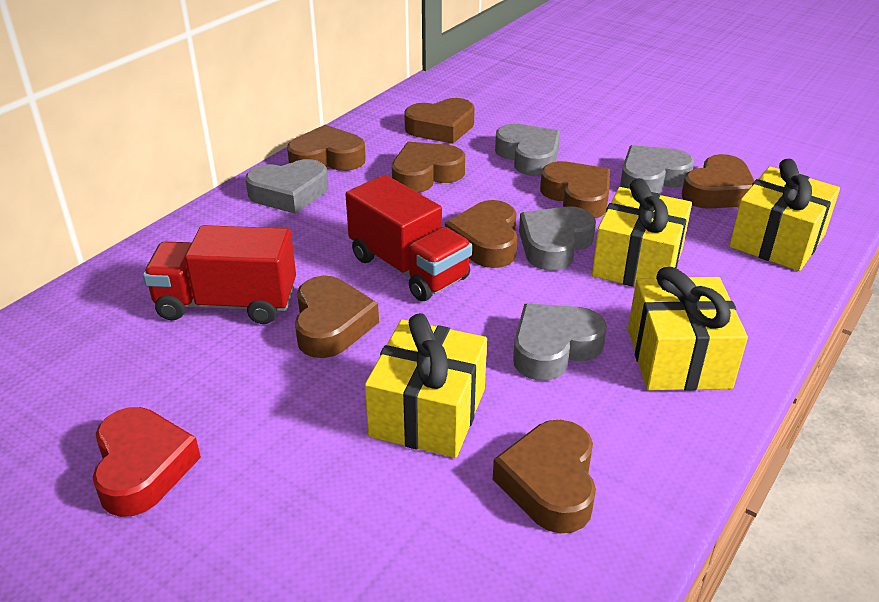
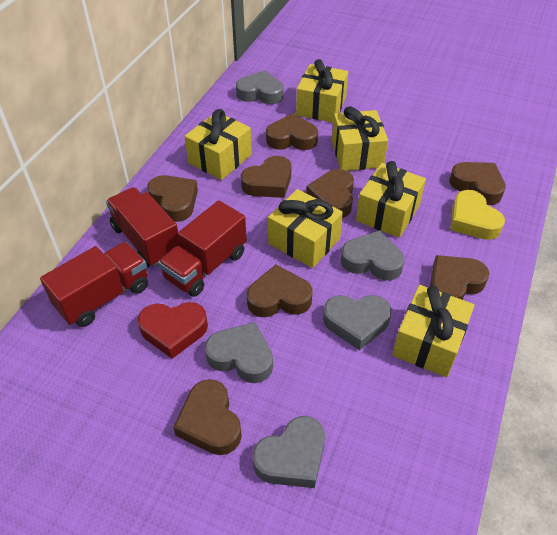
red truck: 2 -> 3
yellow gift: 4 -> 6
yellow heart: 0 -> 1

